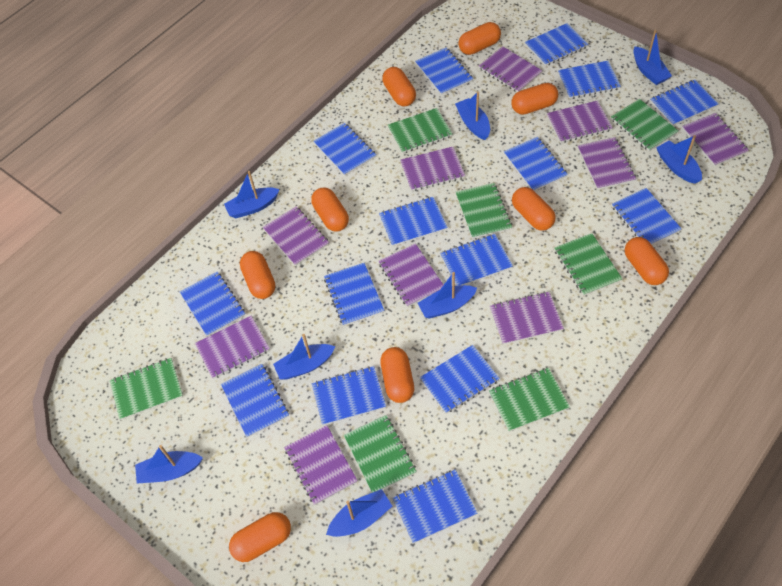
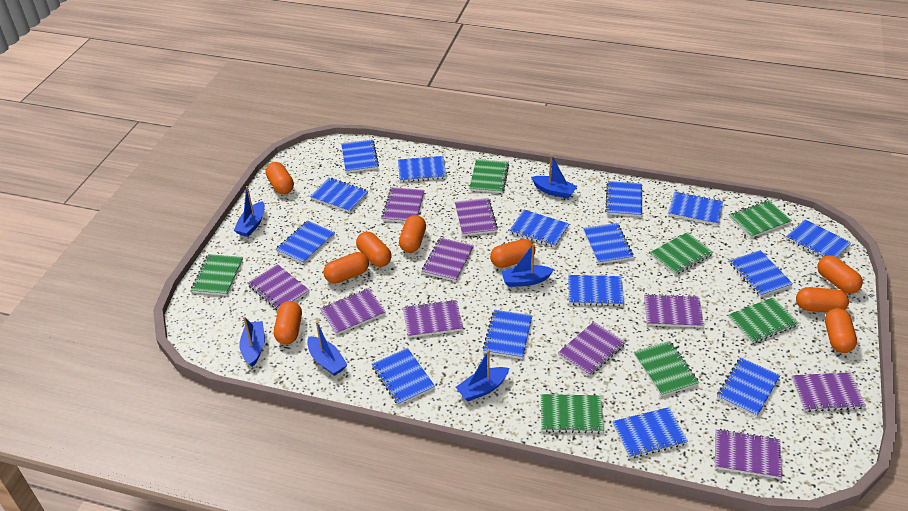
blue boat: 8 -> 6

